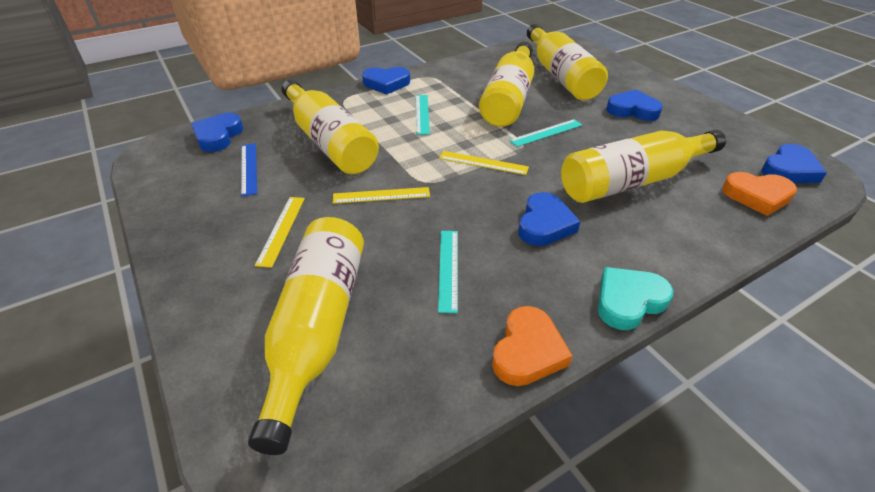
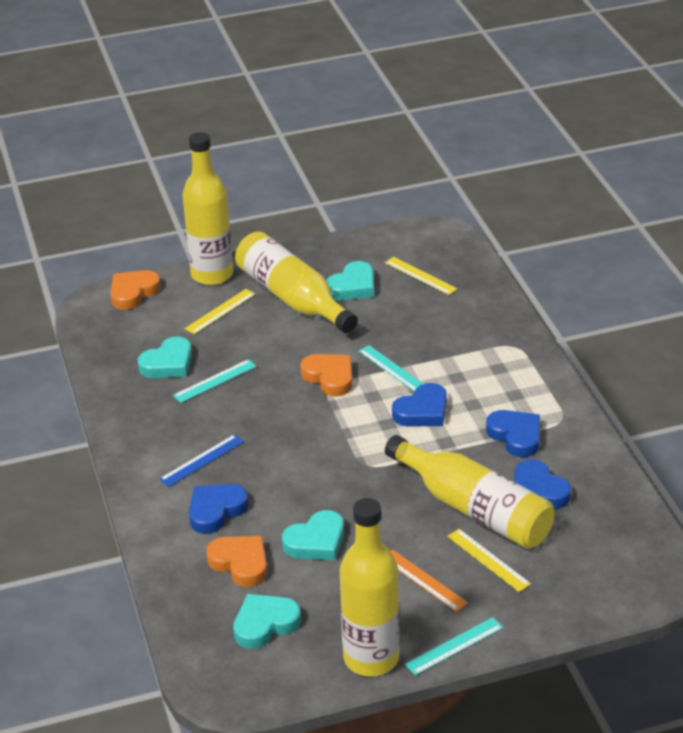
blue heart: 5 -> 4
orange heart: 2 -> 3
orange ruler: 0 -> 1
turquoise heart: 1 -> 4
yellow bottle: 5 -> 4

